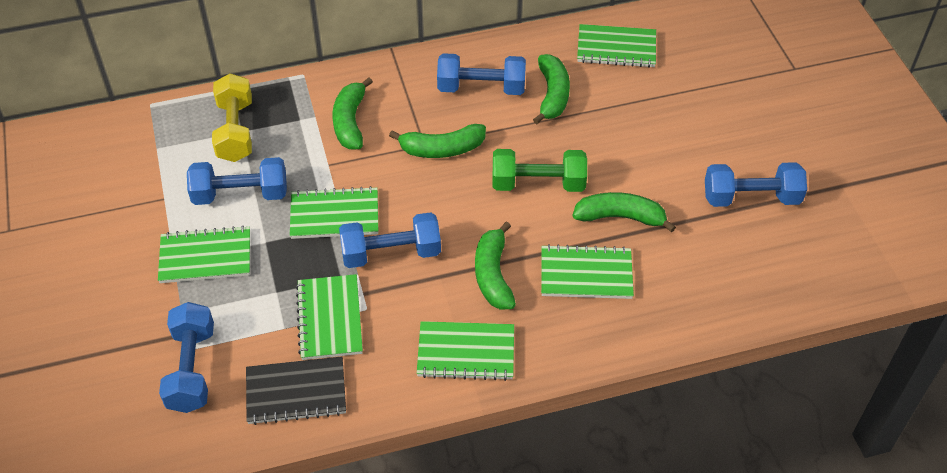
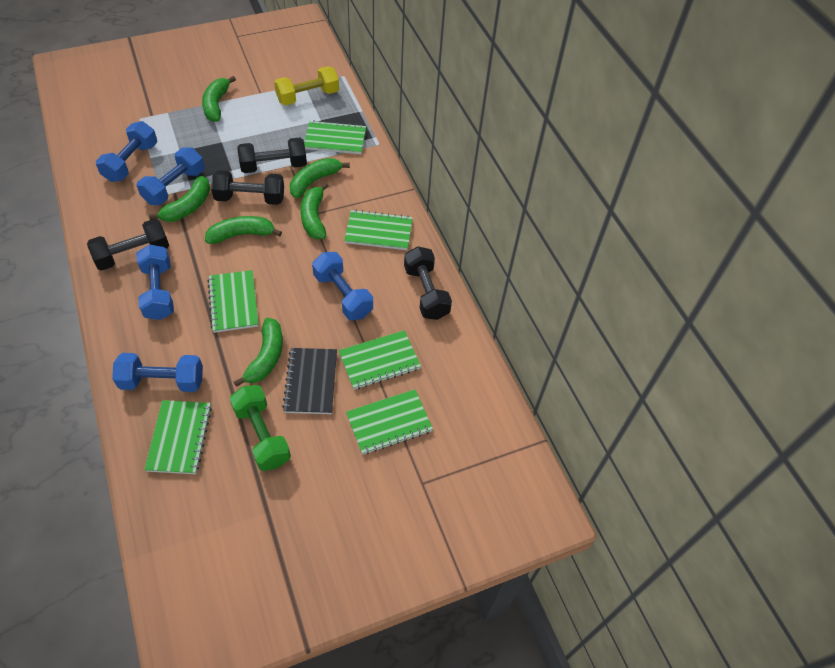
black dumbbell: 0 -> 4
green banana: 5 -> 6

